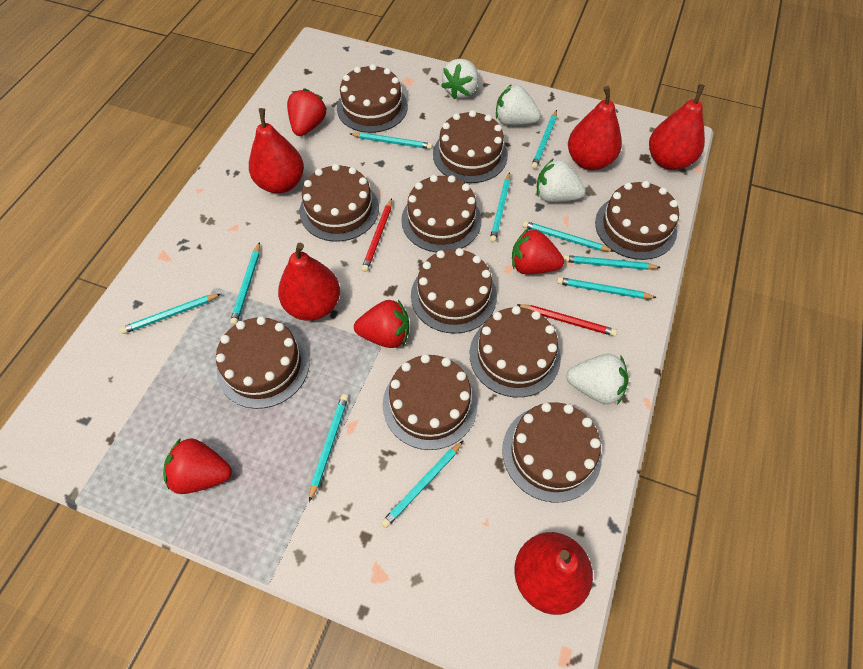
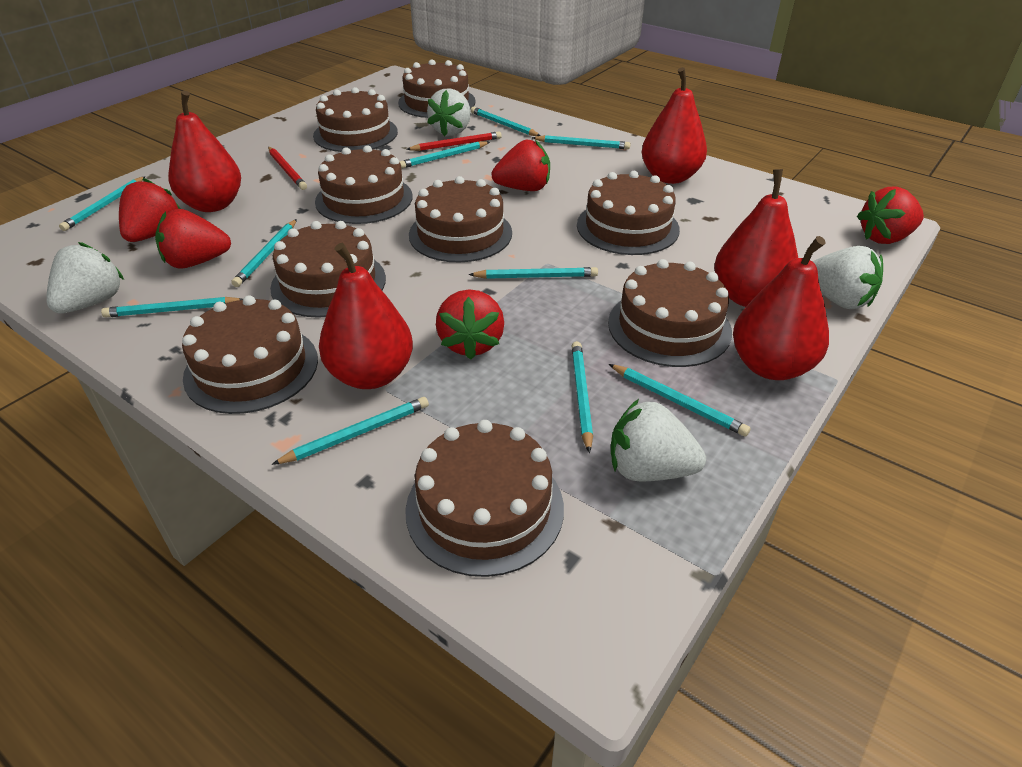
brown cake: 10 -> 9
red strawberry: 4 -> 5

